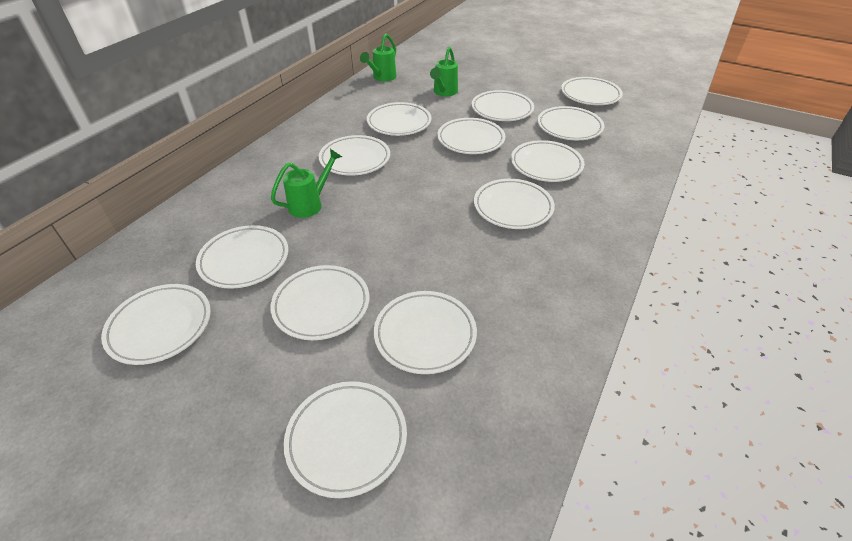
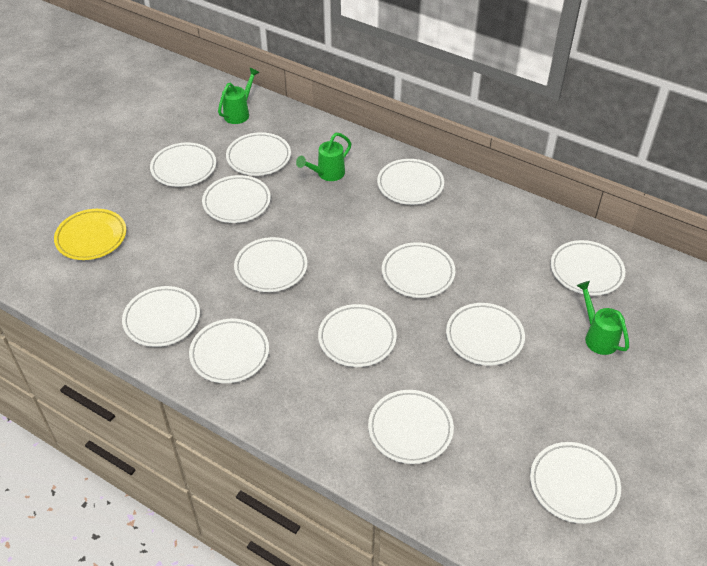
yellow plate: 0 -> 1

